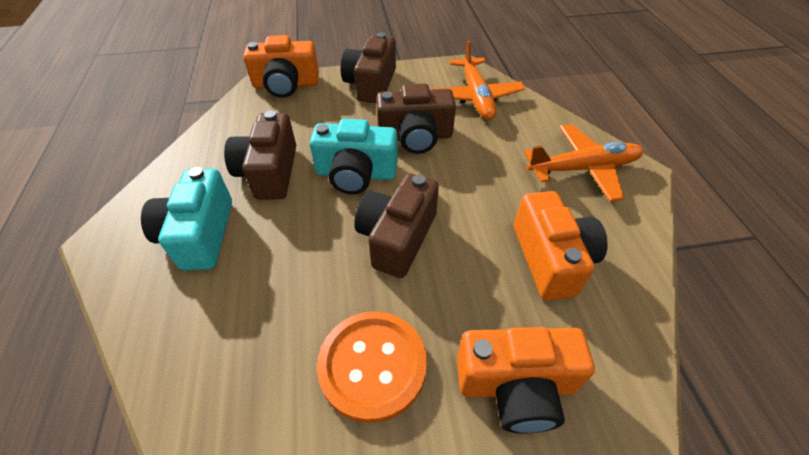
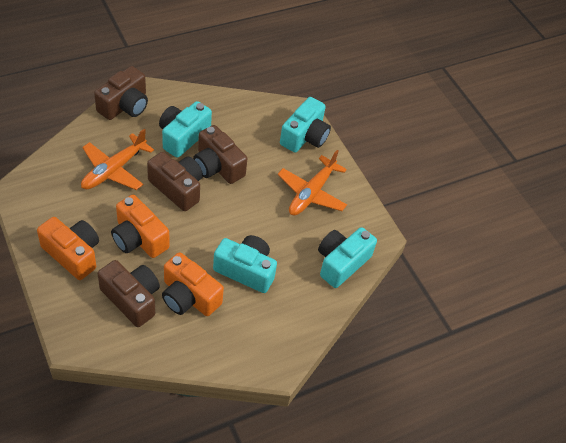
orange button: 1 -> 0
turquoise camera: 2 -> 4

